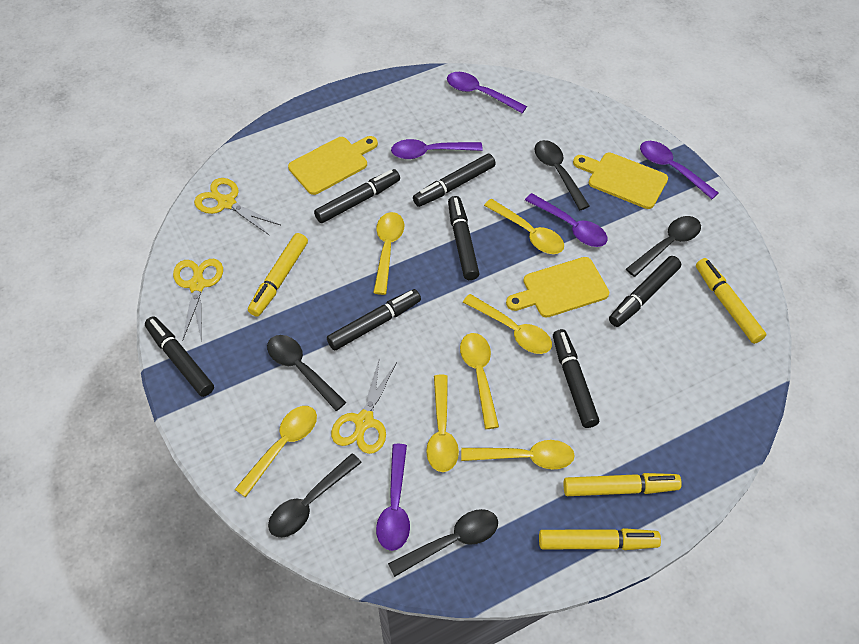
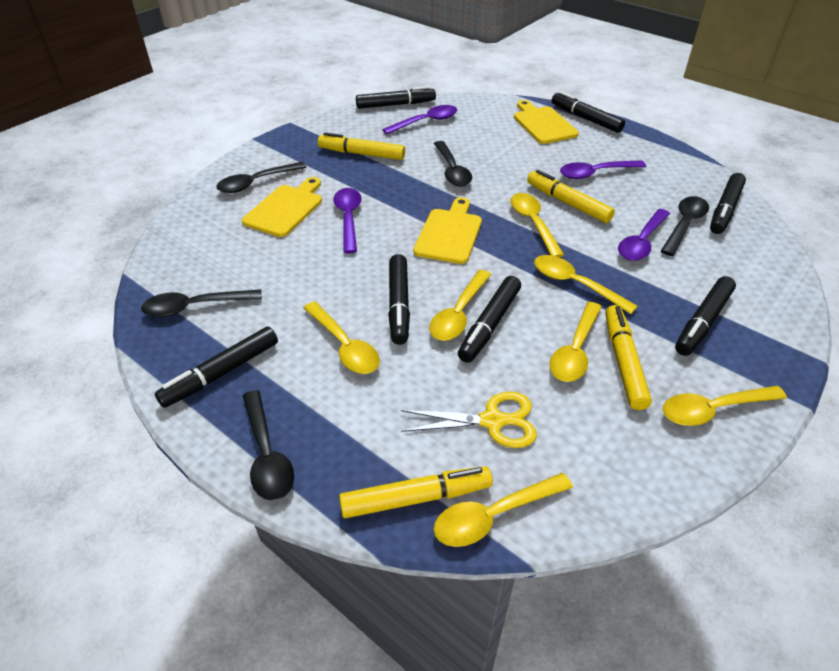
purple spoon: 5 -> 4
yellow scissors: 3 -> 1

